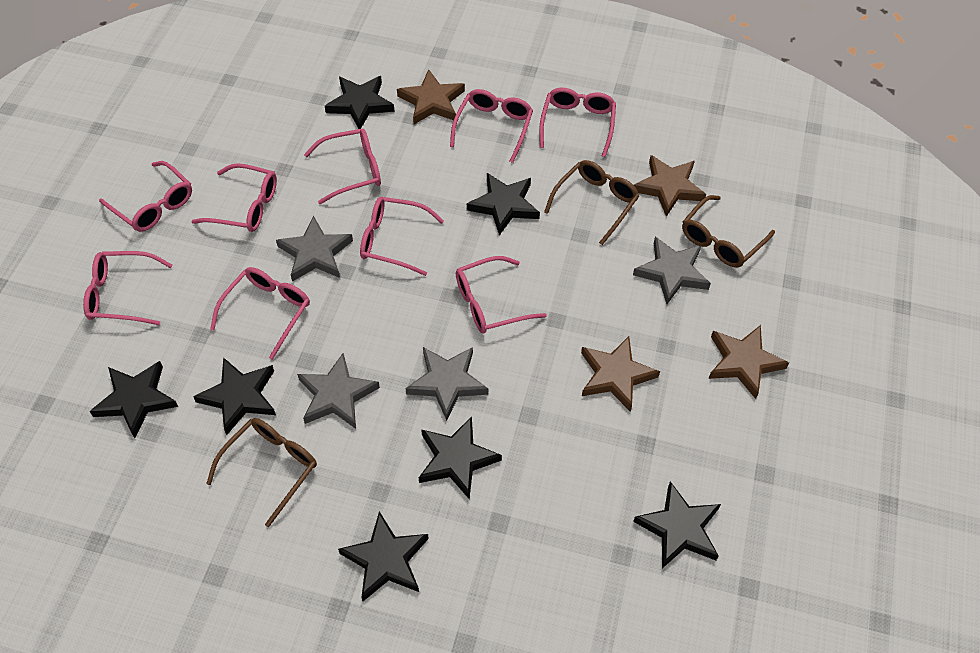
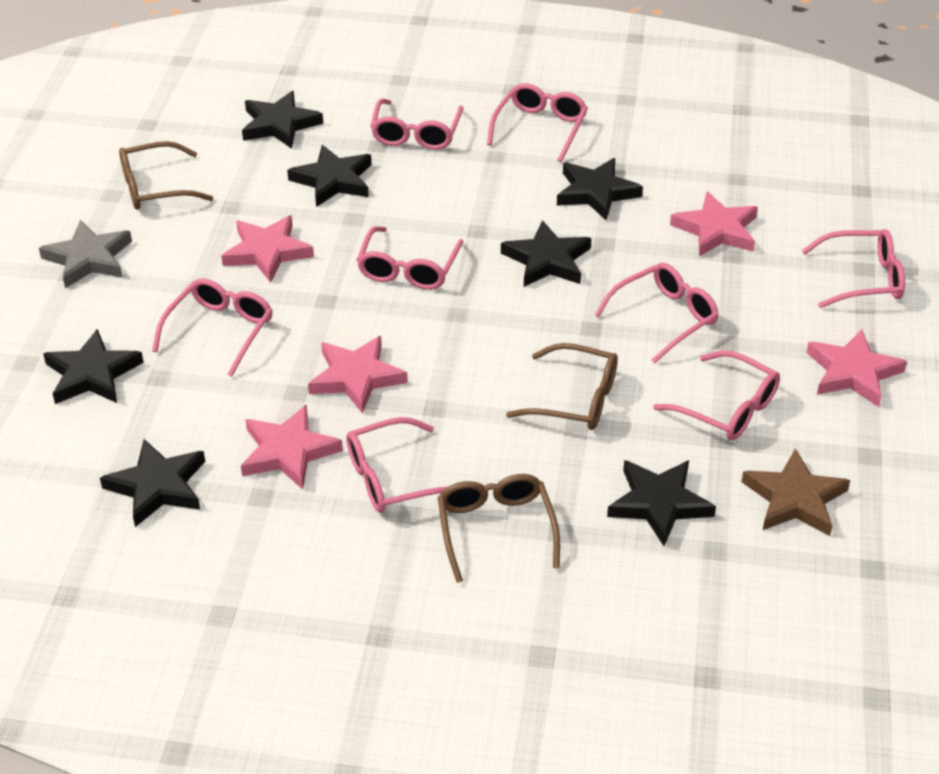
brown star: 4 -> 1
grey star: 4 -> 1
pink glasses: 9 -> 8
pink star: 0 -> 5

